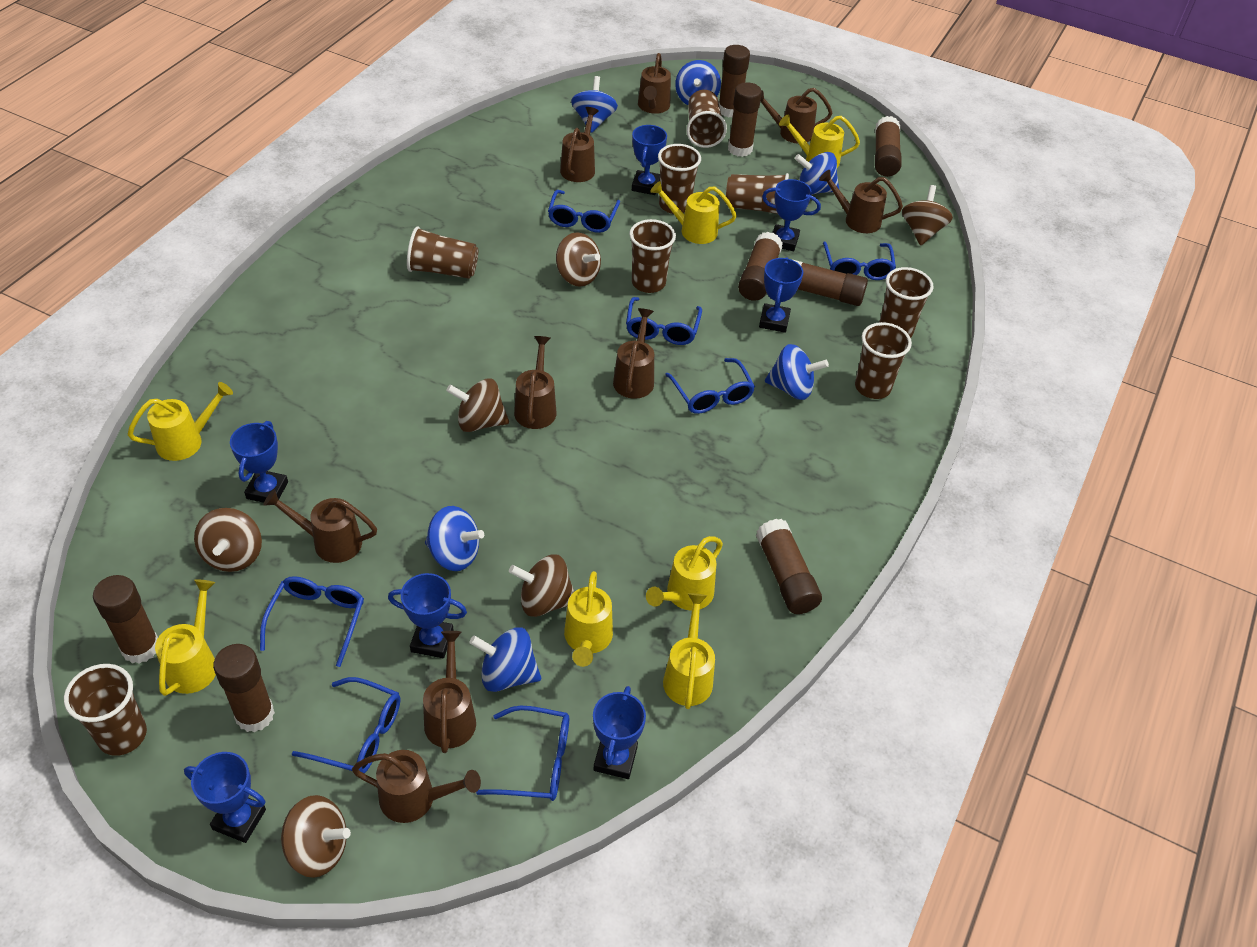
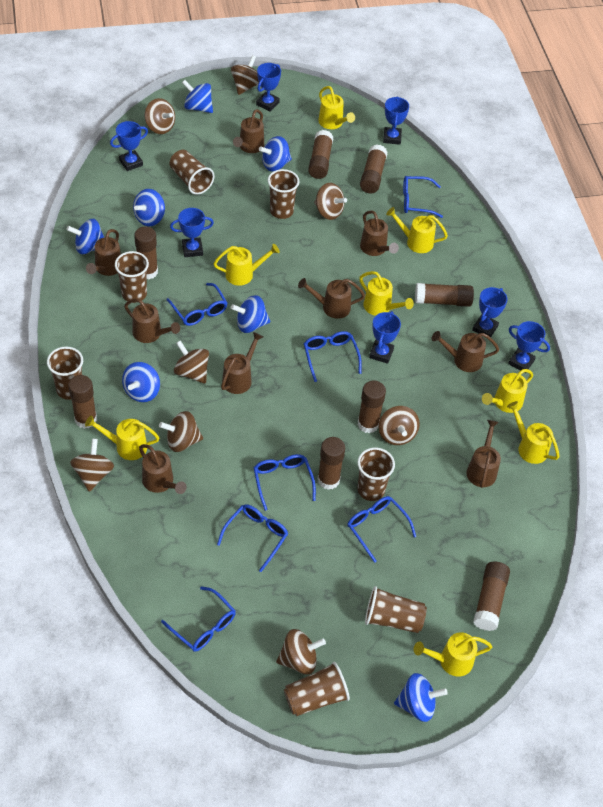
blue spinning top: 6 -> 7
brown cup: 8 -> 7
brown spinning top: 6 -> 8
yellow watering can: 7 -> 8

